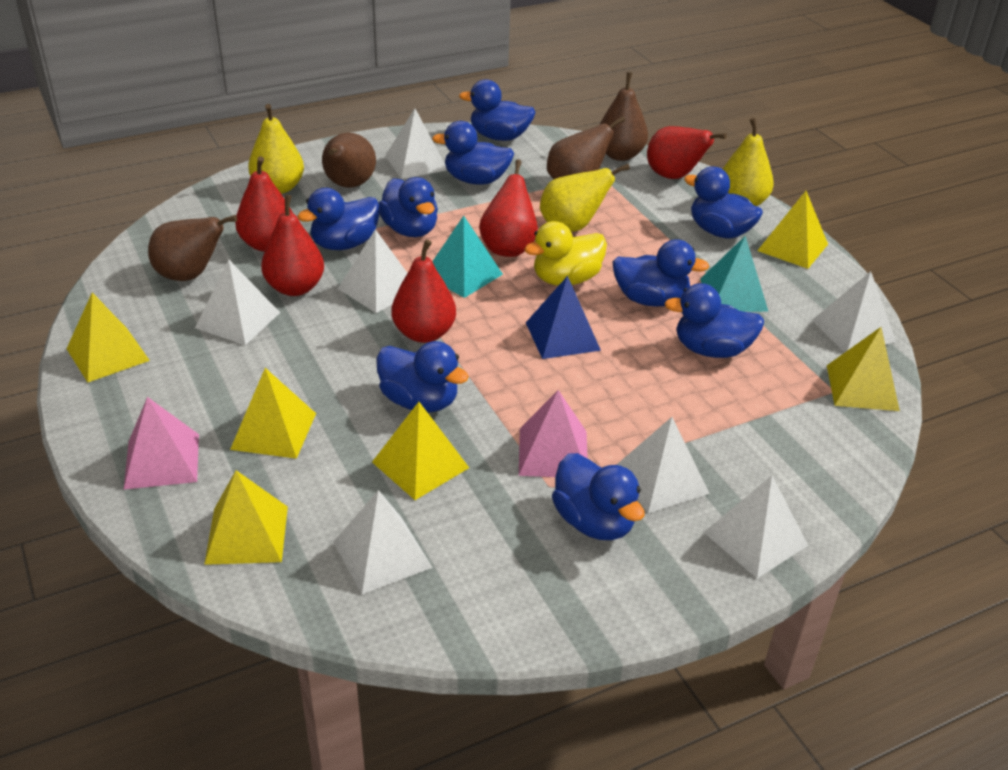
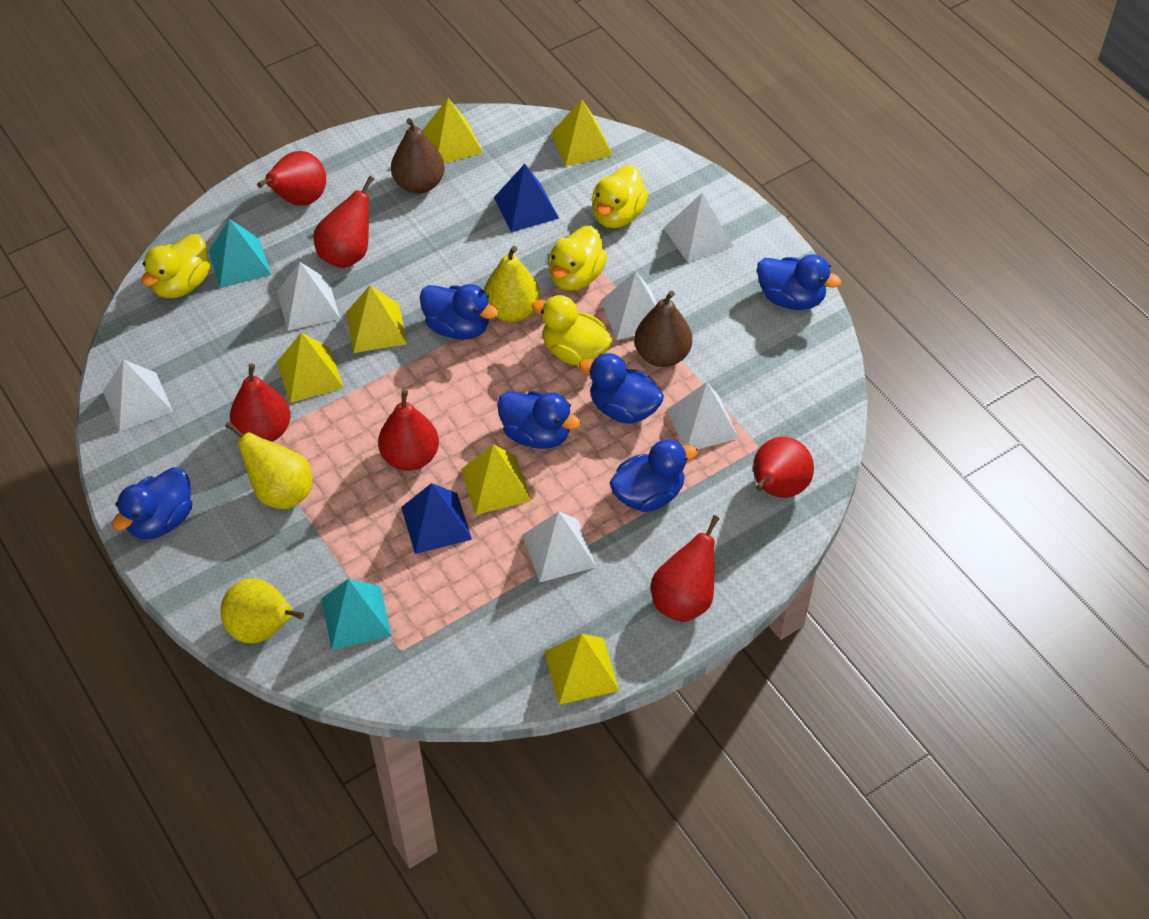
blue duck: 9 -> 6
blue pyramid: 1 -> 2
brown pear: 4 -> 2
pink pyramid: 2 -> 0
red pear: 5 -> 6
white pyramid: 7 -> 6
yellow duck: 1 -> 4

